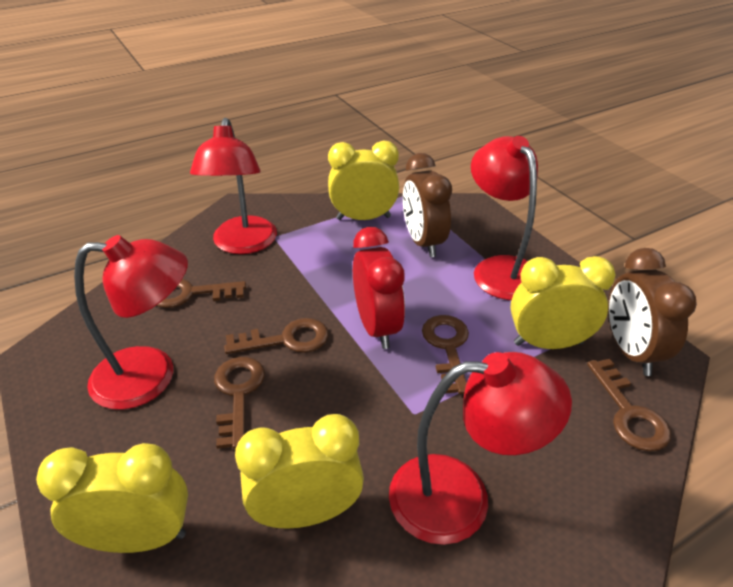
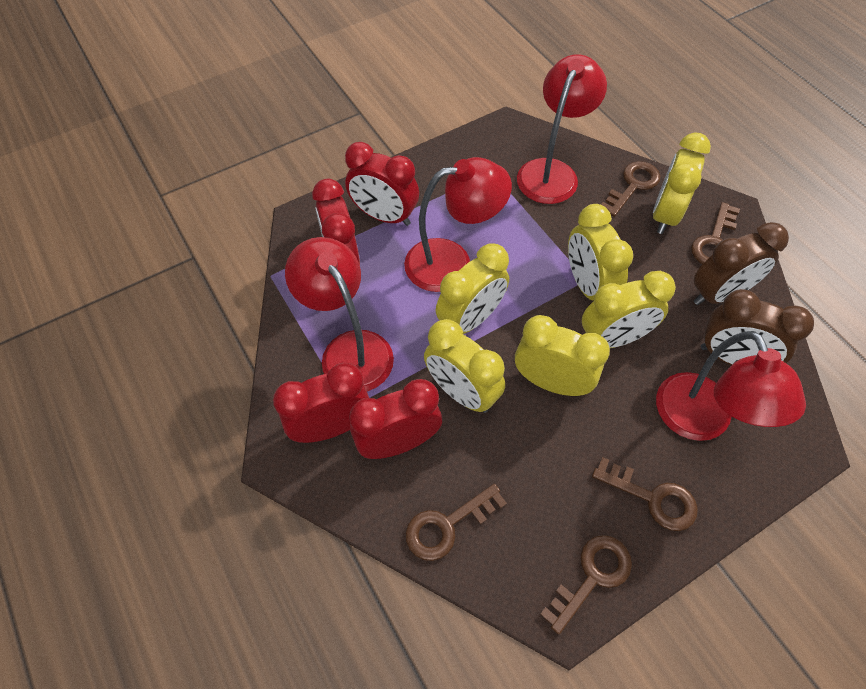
red clock: 1 -> 4
yellow clock: 4 -> 6

